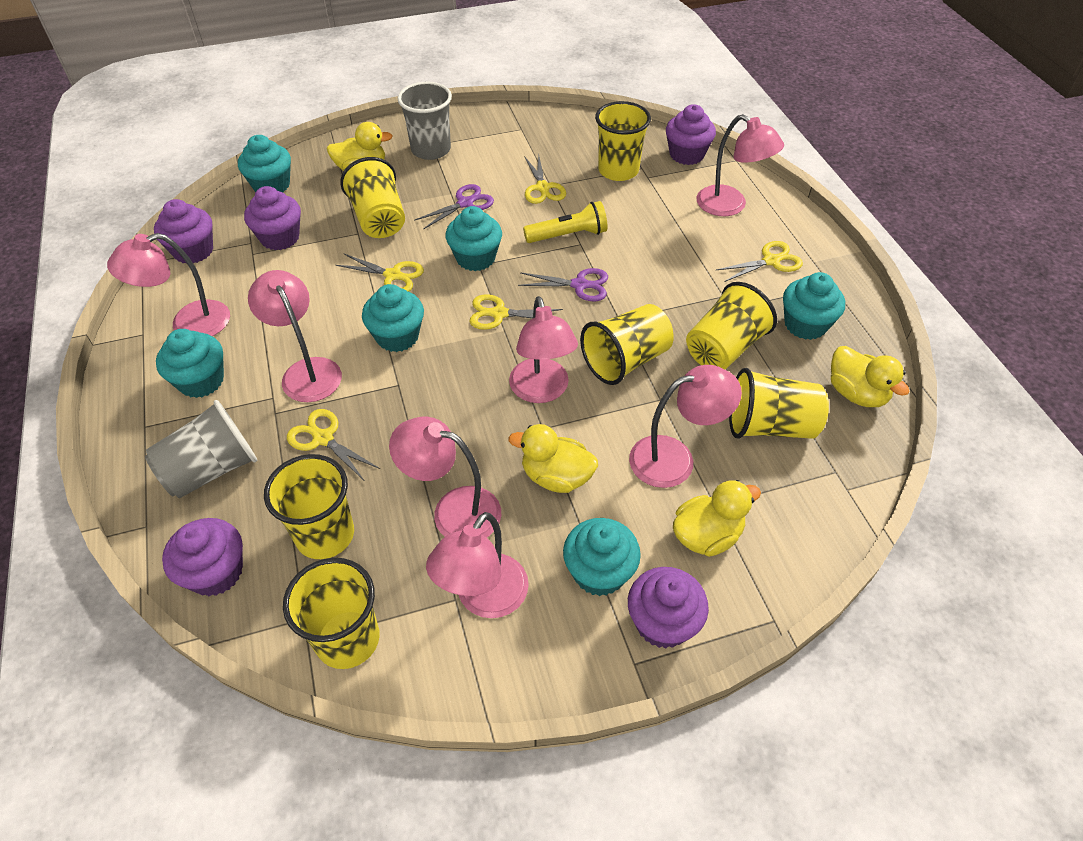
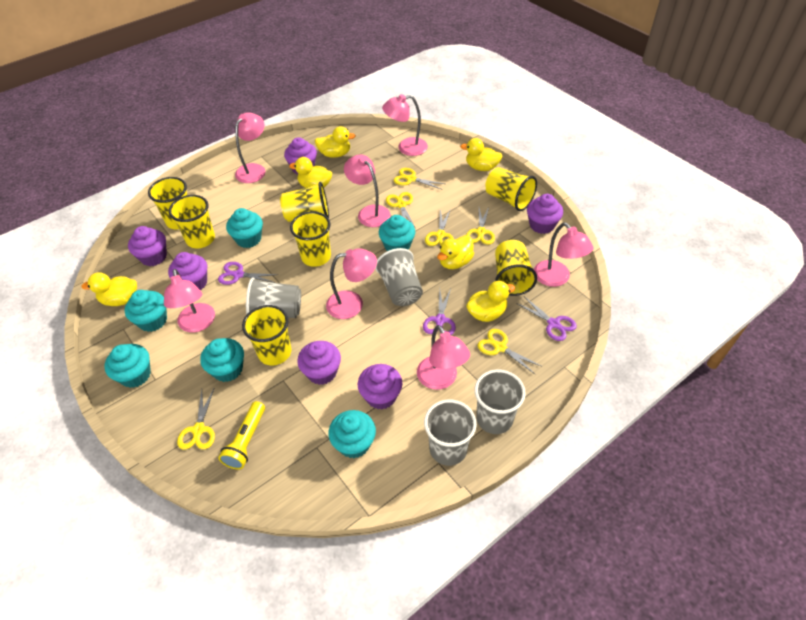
grey cup: 2 -> 4
purple cupcake: 5 -> 6
purple scissors: 2 -> 3
yellow duck: 4 -> 6
yellow scissors: 5 -> 6

